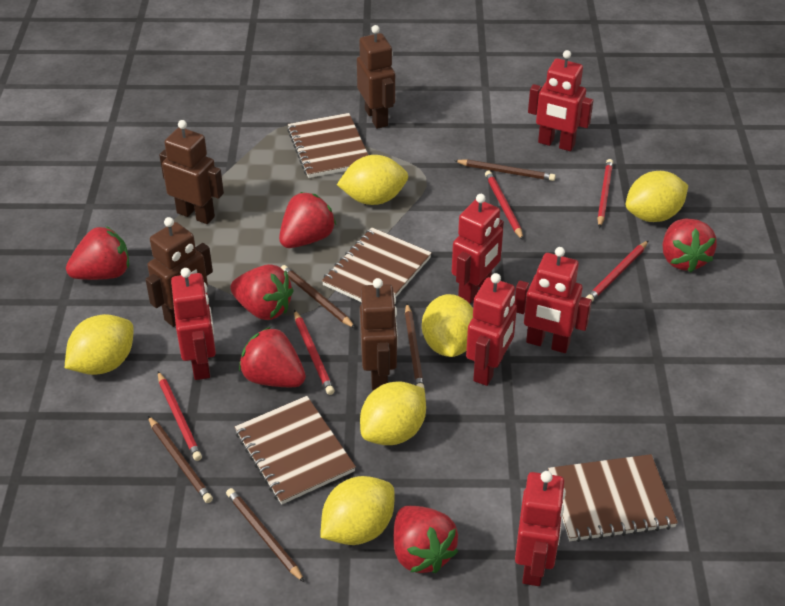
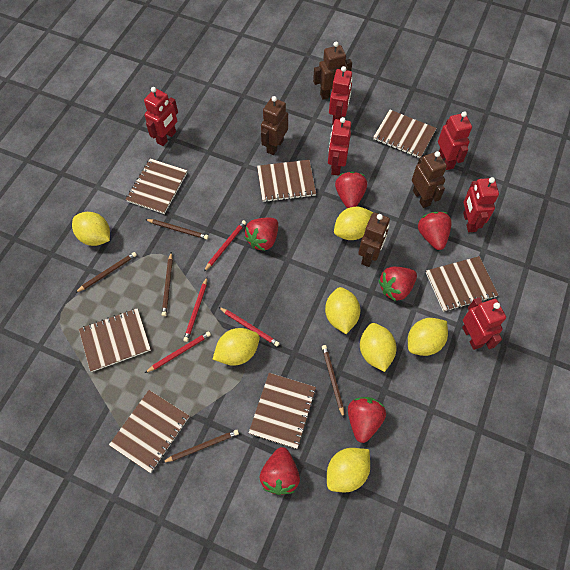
brown notebook: 4 -> 7
red pencil: 5 -> 4
yellow lemon: 6 -> 7

